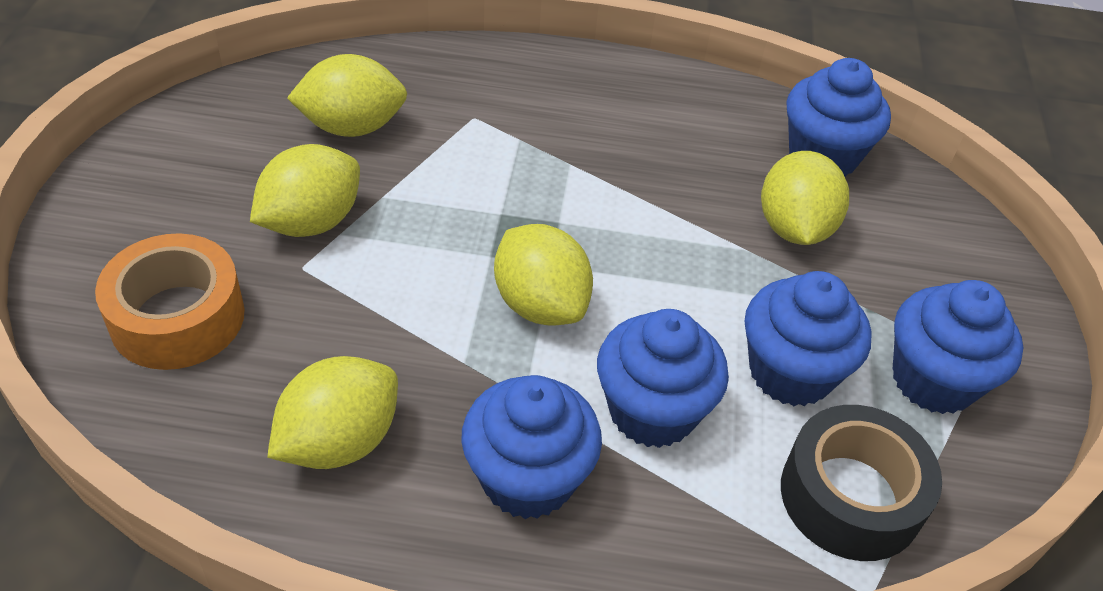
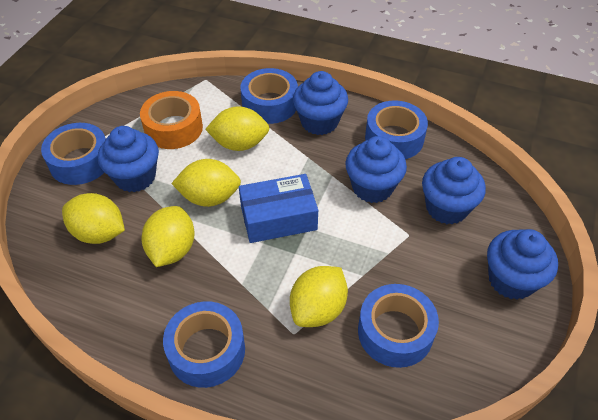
black tape: 1 -> 0
blue box: 0 -> 1
blue tape: 0 -> 5

